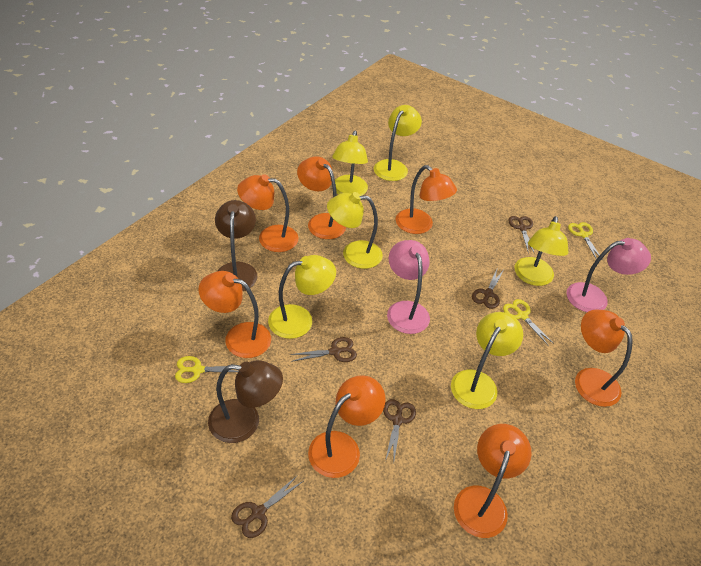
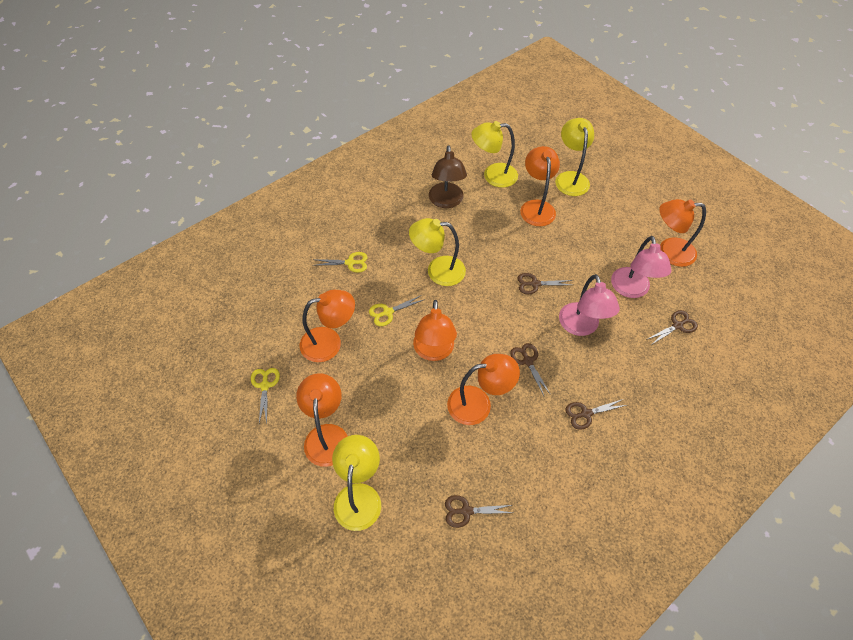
brown lamp: 2 -> 1
orange lamp: 7 -> 6
yellow lamp: 6 -> 4

